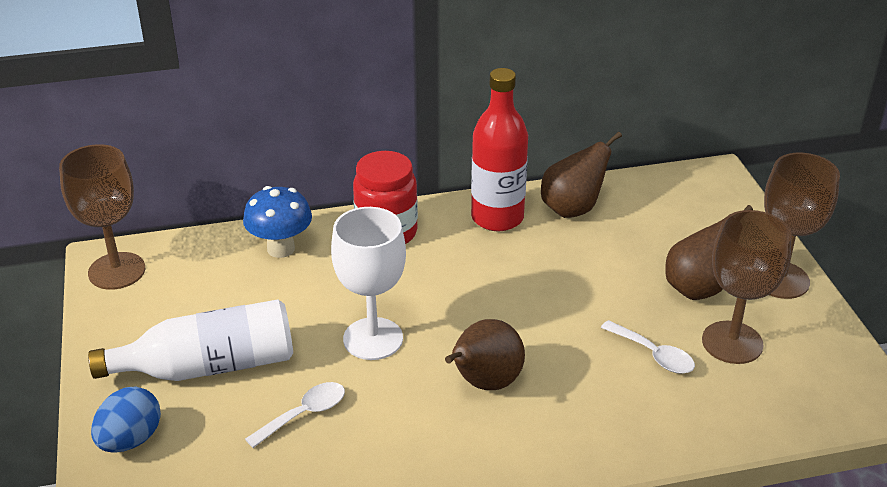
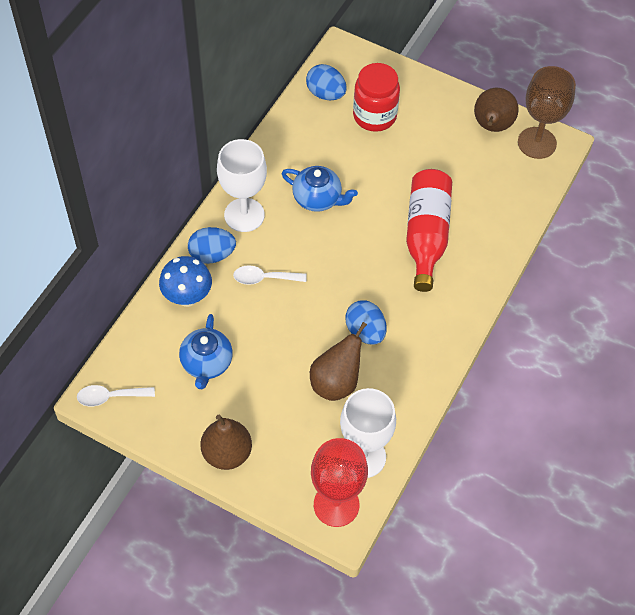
blue egg: 1 -> 3
blue teapot: 0 -> 2
brown goblet: 3 -> 1
red goblet: 0 -> 1
white bottle: 1 -> 0
white goblet: 1 -> 2

